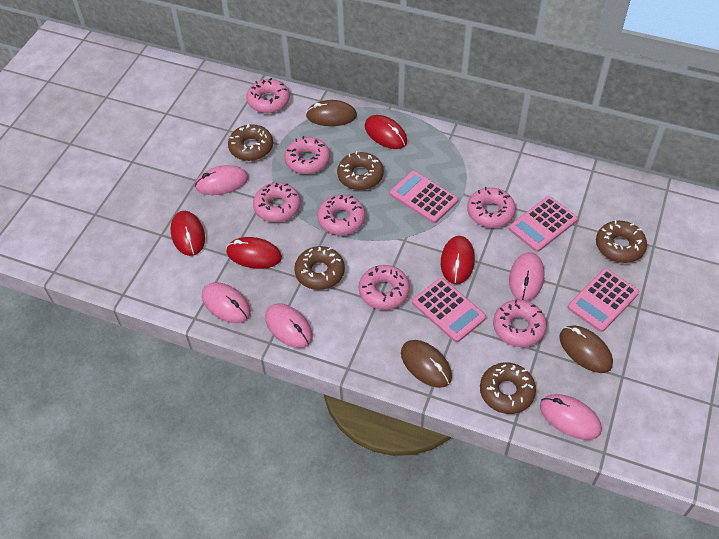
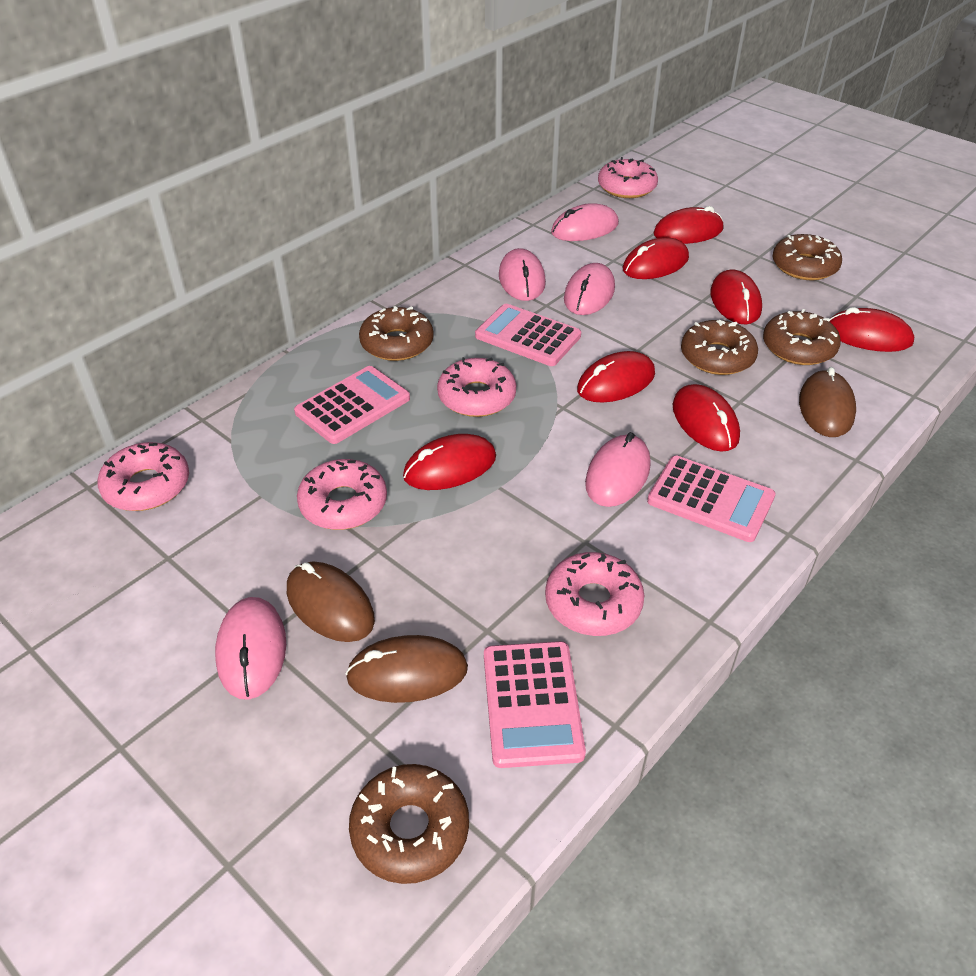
pink donut: 7 -> 5
red mouse: 4 -> 7

